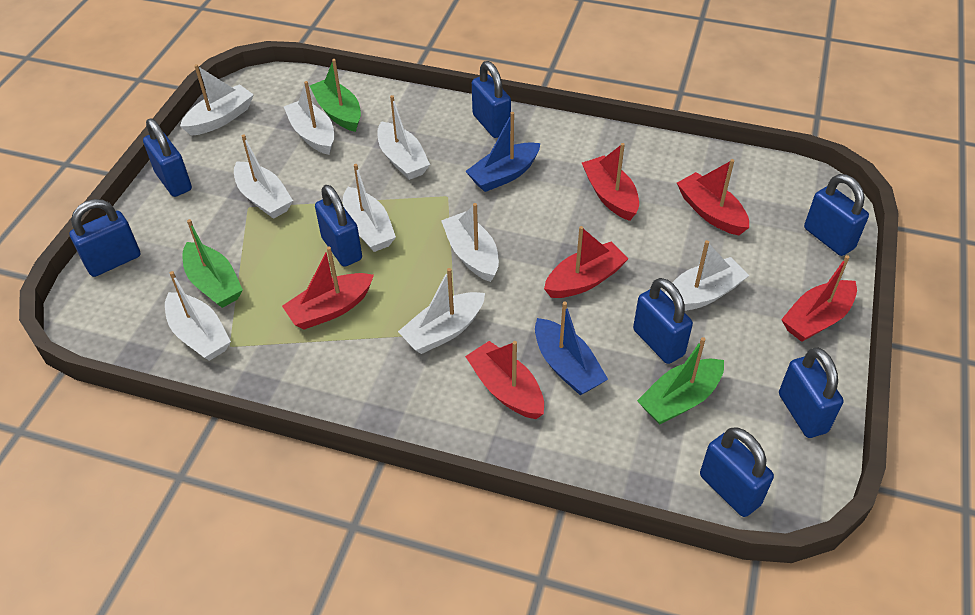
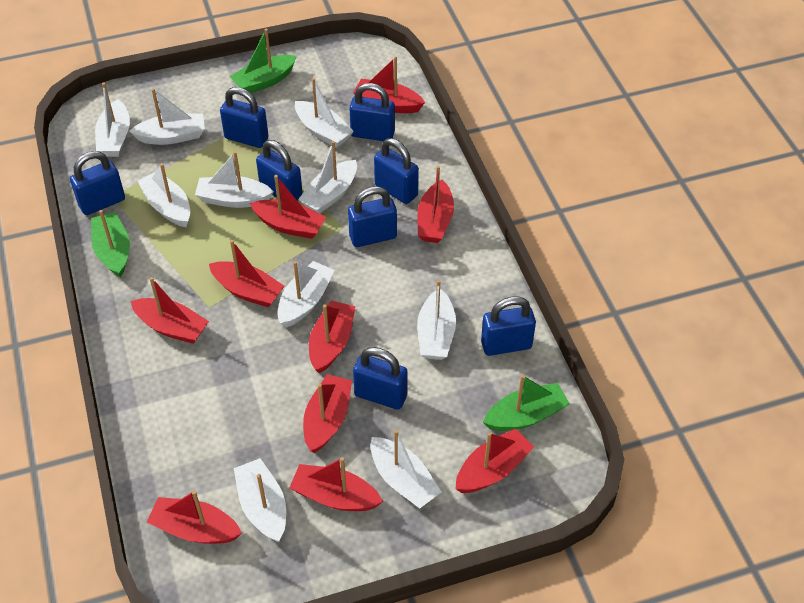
blue boat: 2 -> 0
red boat: 6 -> 10
white boat: 9 -> 10

